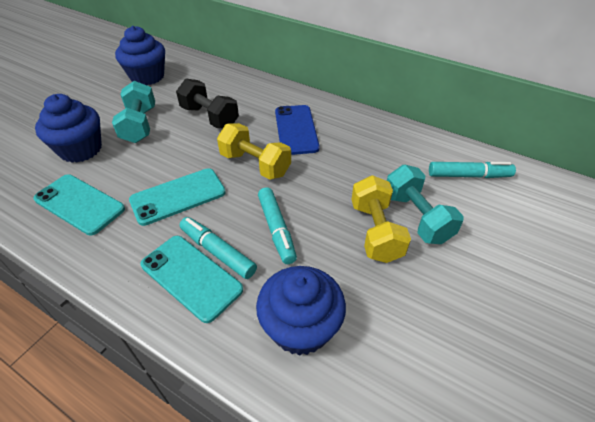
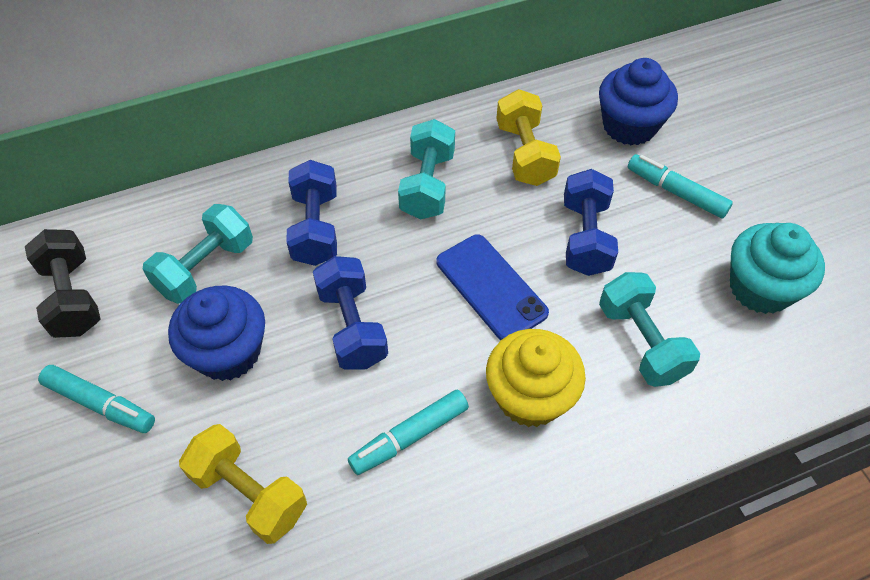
blue cupcake: 3 -> 2
blue dumbbell: 0 -> 3
turquoise cupcake: 0 -> 1
turquoise dumbbell: 2 -> 3
turquoise phone: 3 -> 0
yellow cupcake: 0 -> 1

